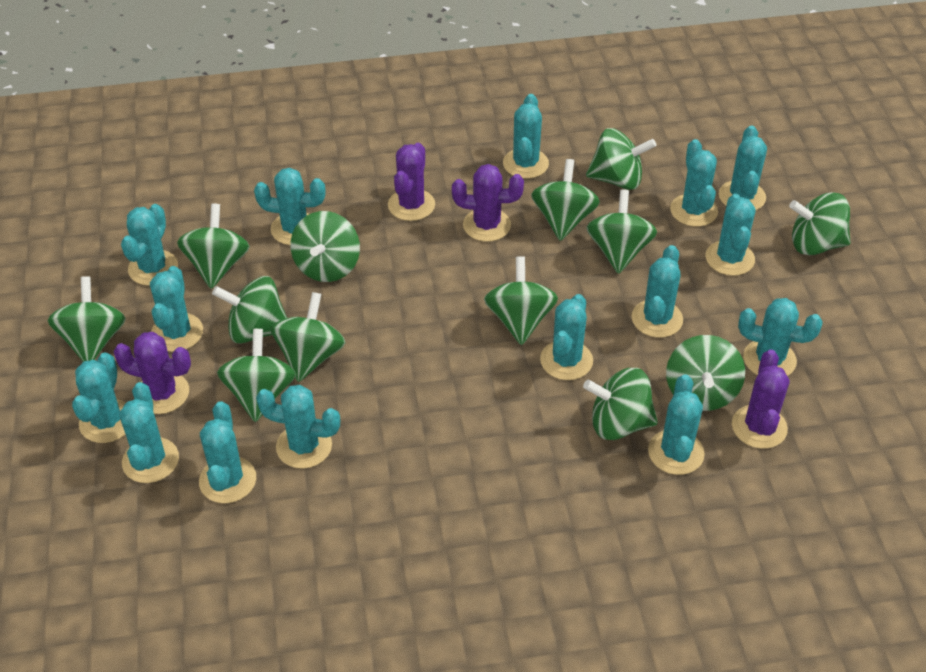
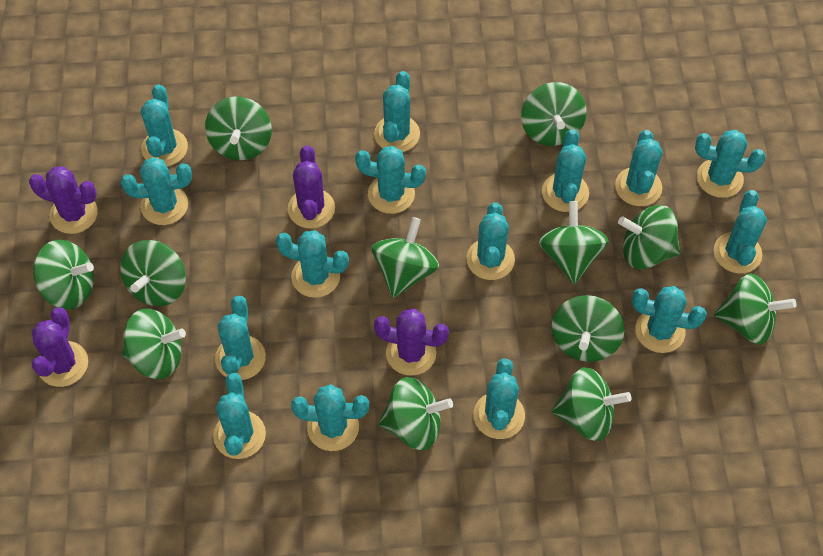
green spinning top: 13 -> 12

